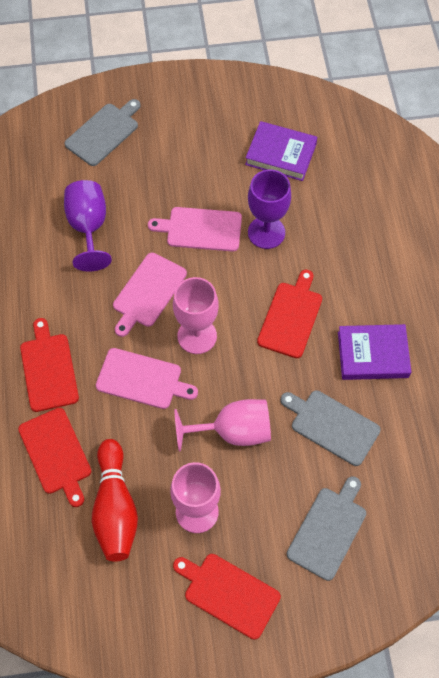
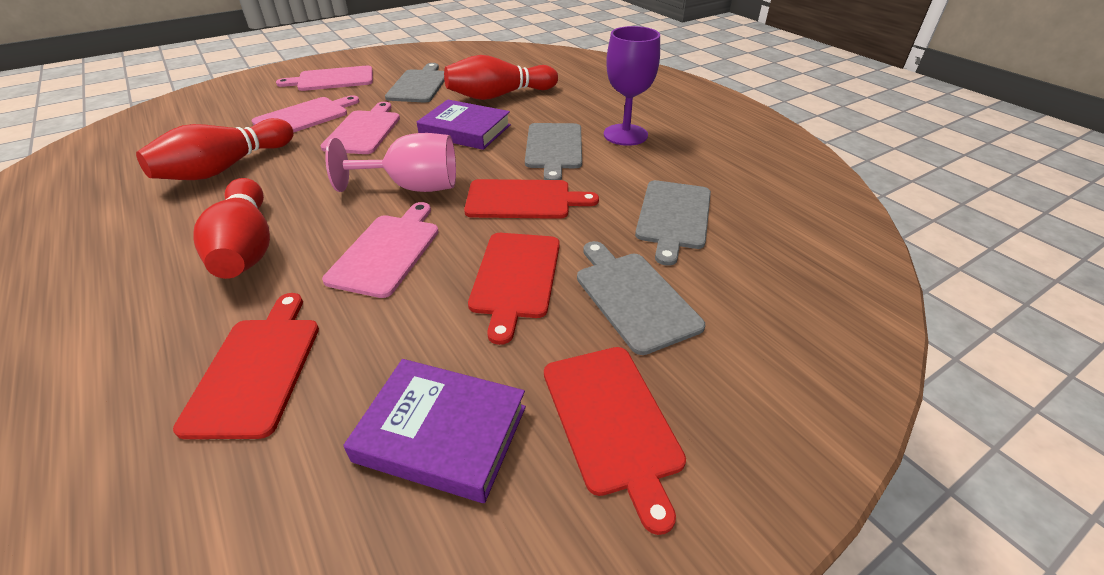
grey cutting board: 3 -> 4
pink cutting board: 3 -> 4
pink goblet: 3 -> 1
purple goblet: 2 -> 1
red bowling pin: 1 -> 3

